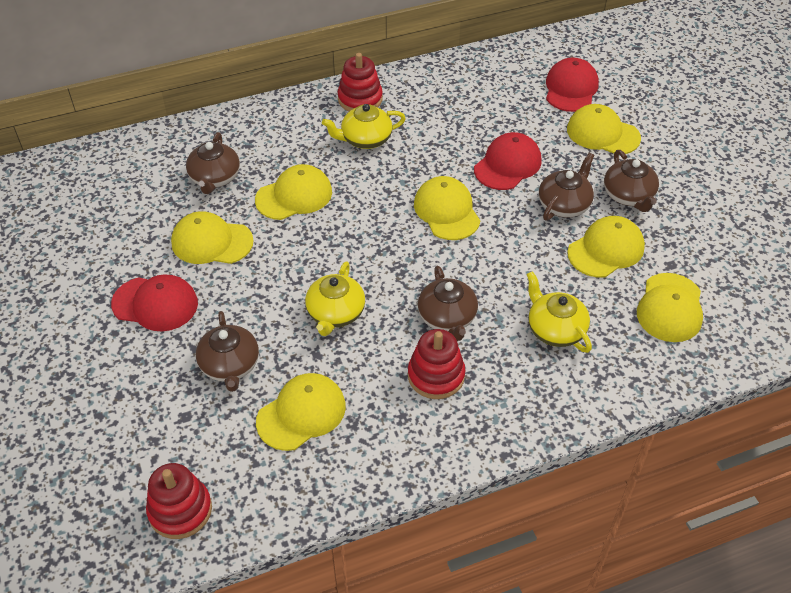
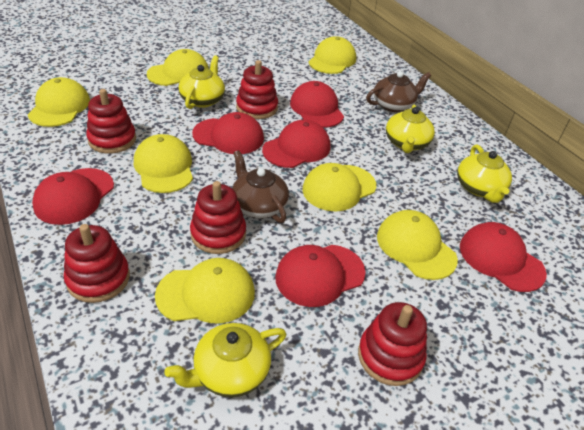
brown teapot: 5 -> 2
red cap: 3 -> 6
red stacking toy: 3 -> 5
yellow teapot: 3 -> 4

